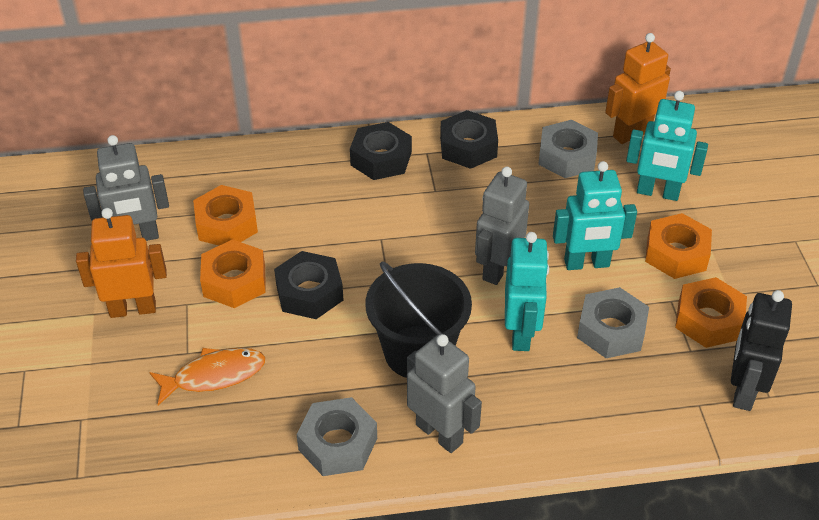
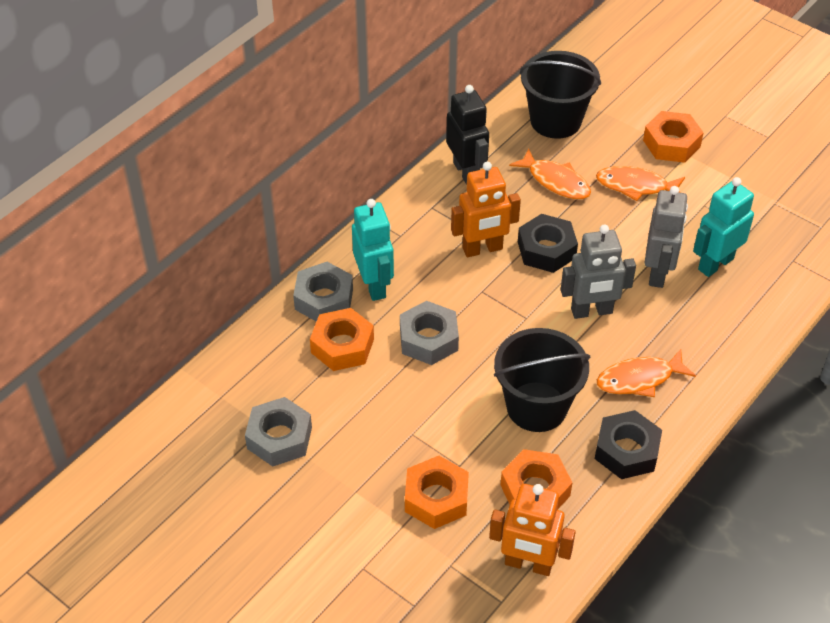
black bucket: 1 -> 2
black nut: 3 -> 2
grey robot: 3 -> 2
orange fish: 1 -> 3
turquoise robot: 3 -> 2

